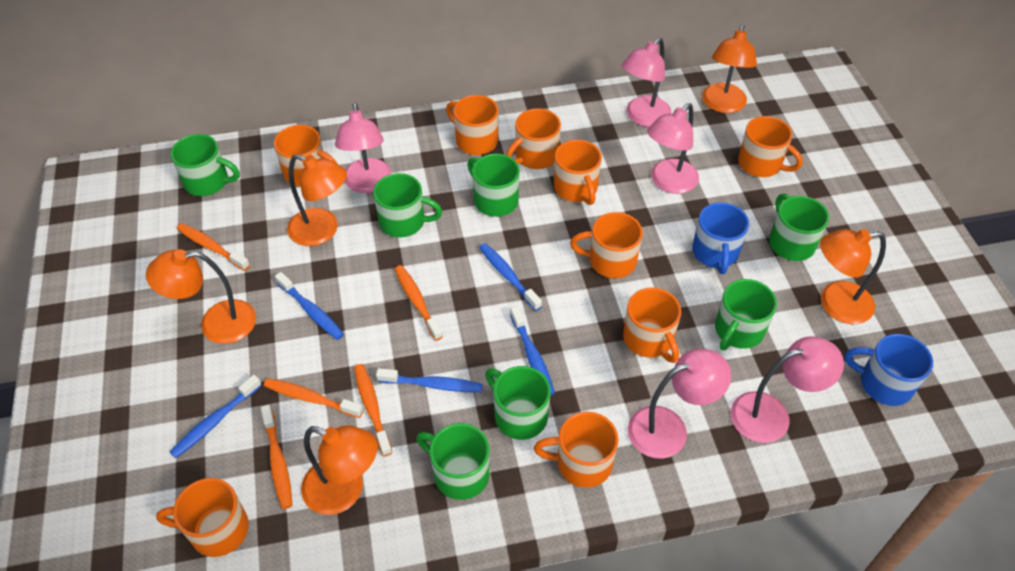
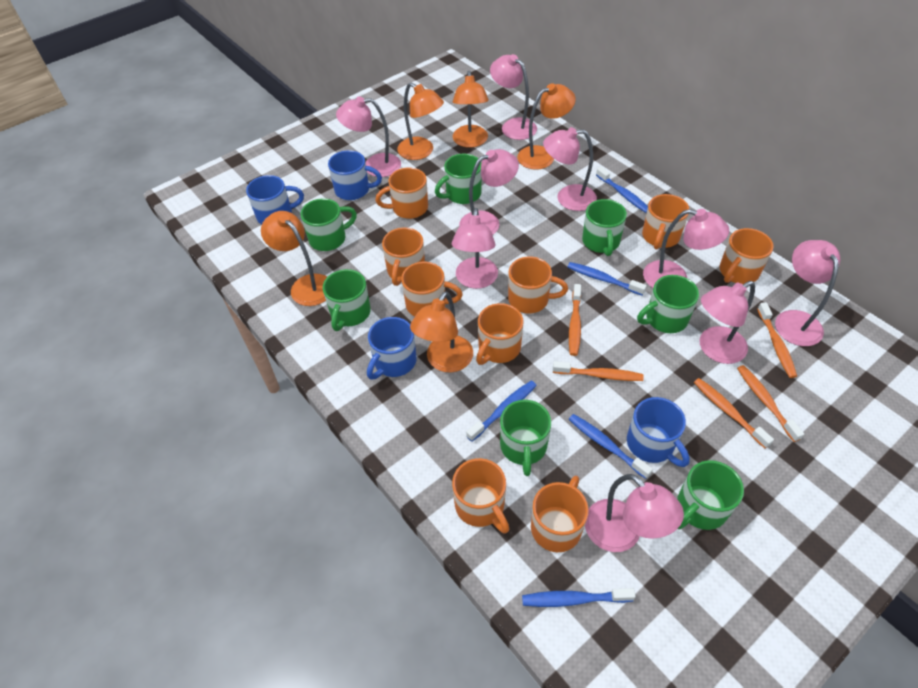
blue mug: 2 -> 4
pink lamp: 5 -> 9

